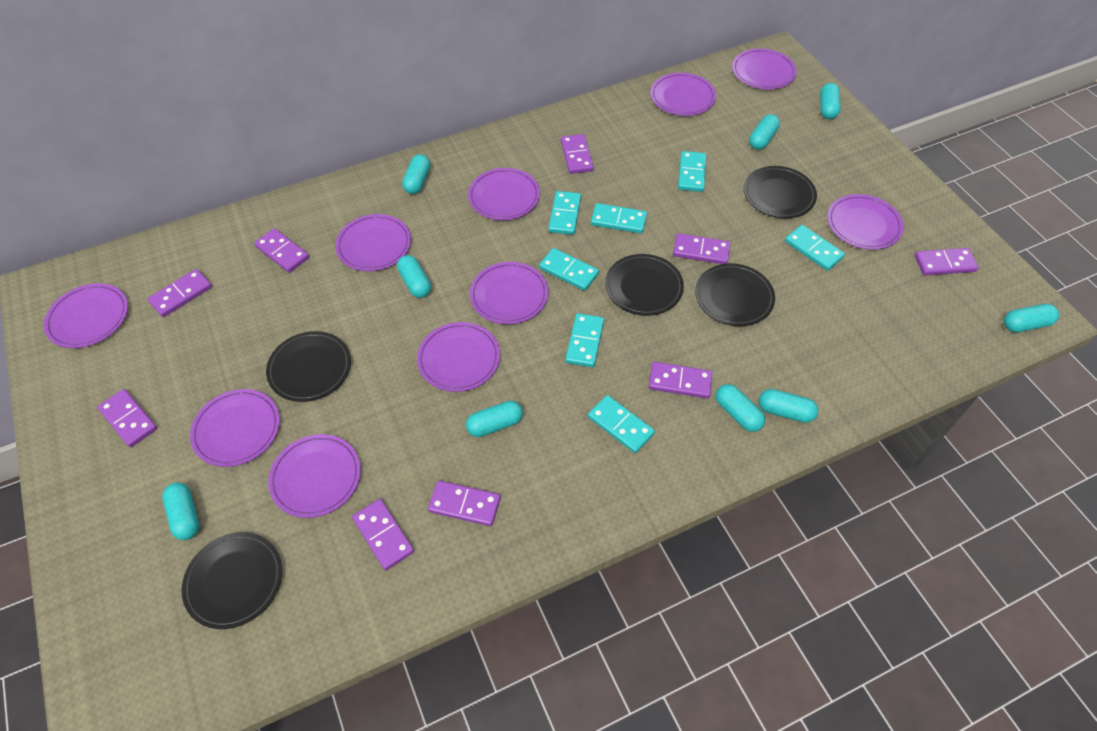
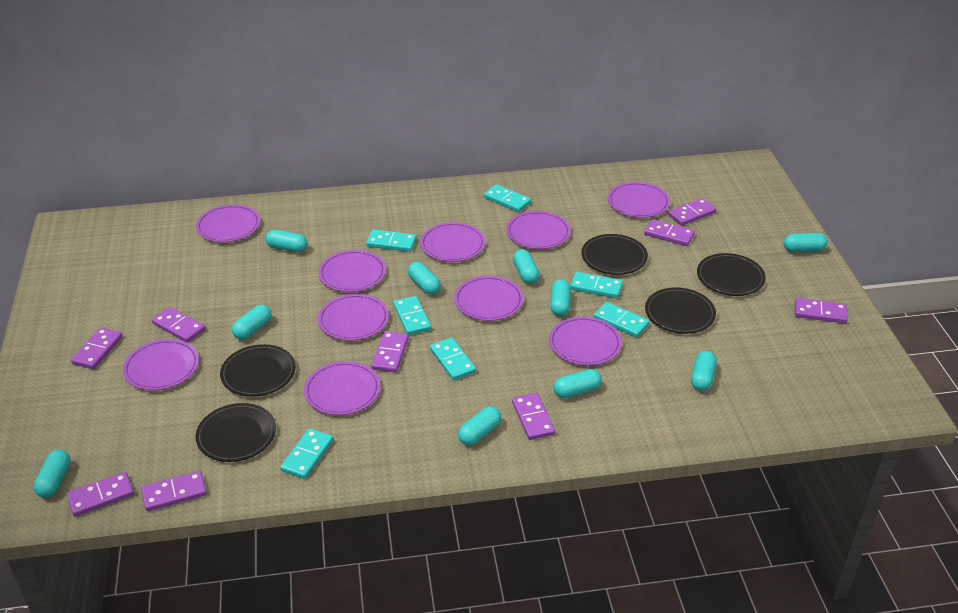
turquoise capsule: 9 -> 10

